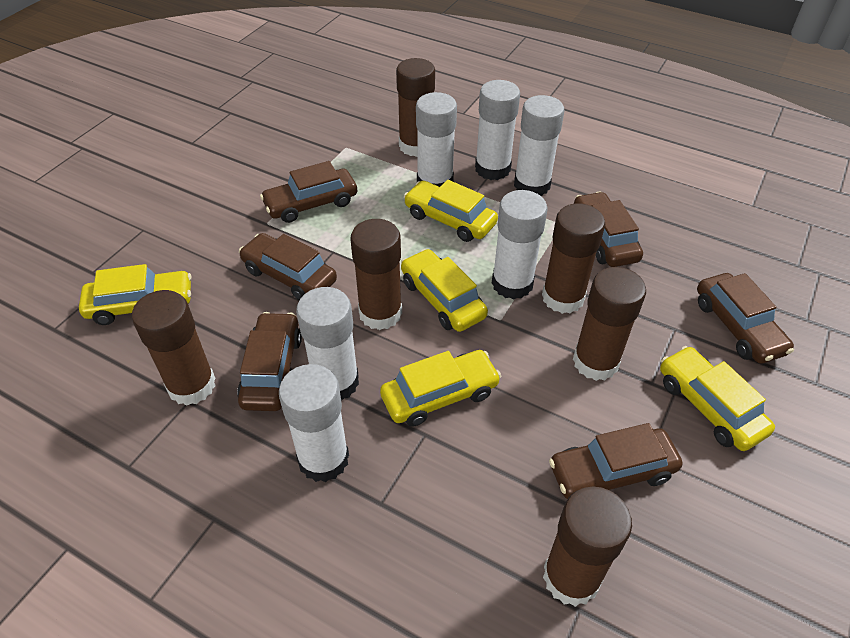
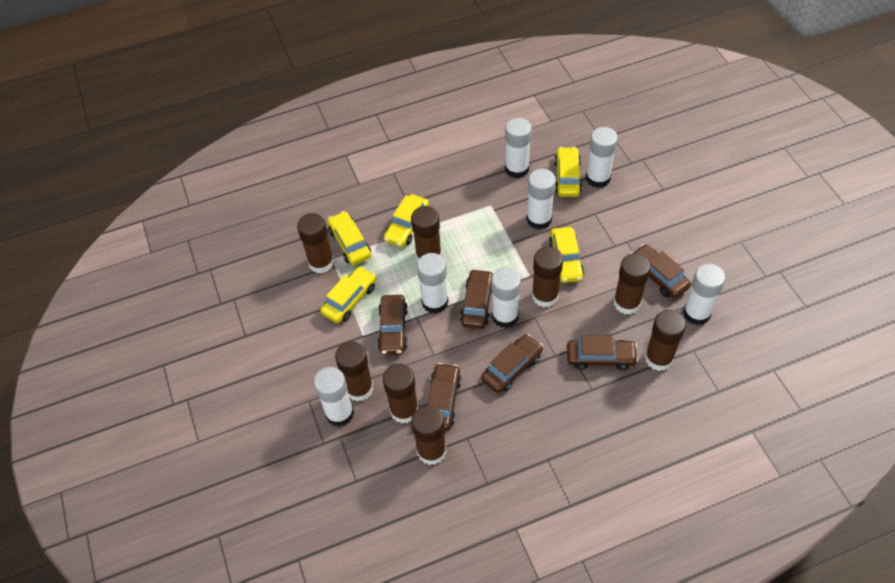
brown glue stick: 6 -> 8
white glue stick: 6 -> 7

